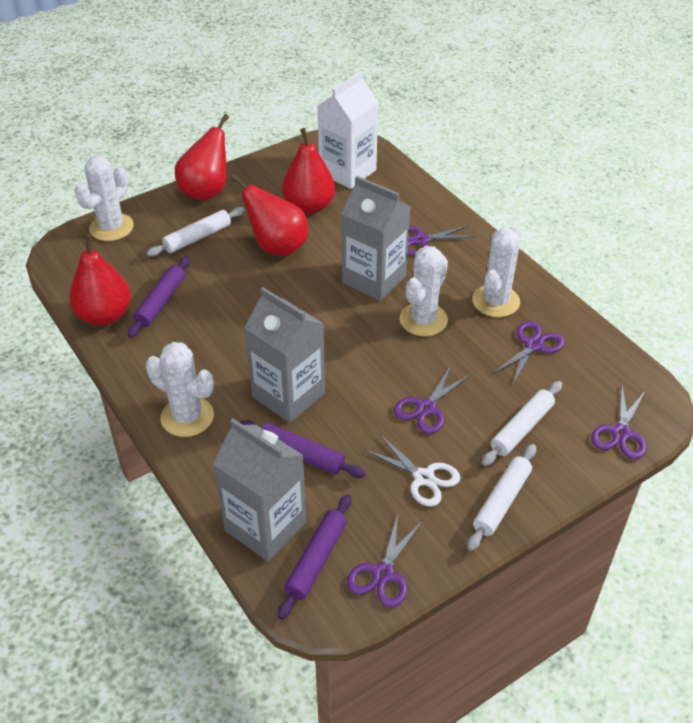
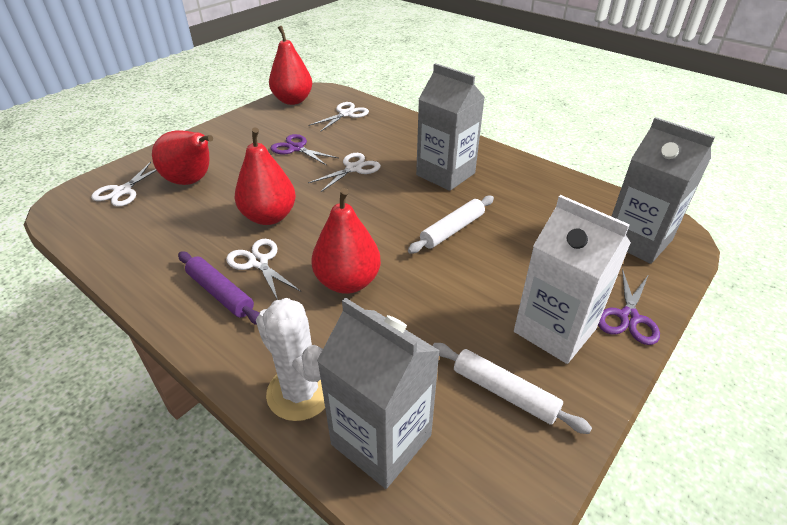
purple rolling pin: 3 -> 1
purple scissors: 5 -> 2
white cactus: 4 -> 1
white rolling pin: 3 -> 2
white scissors: 1 -> 4

